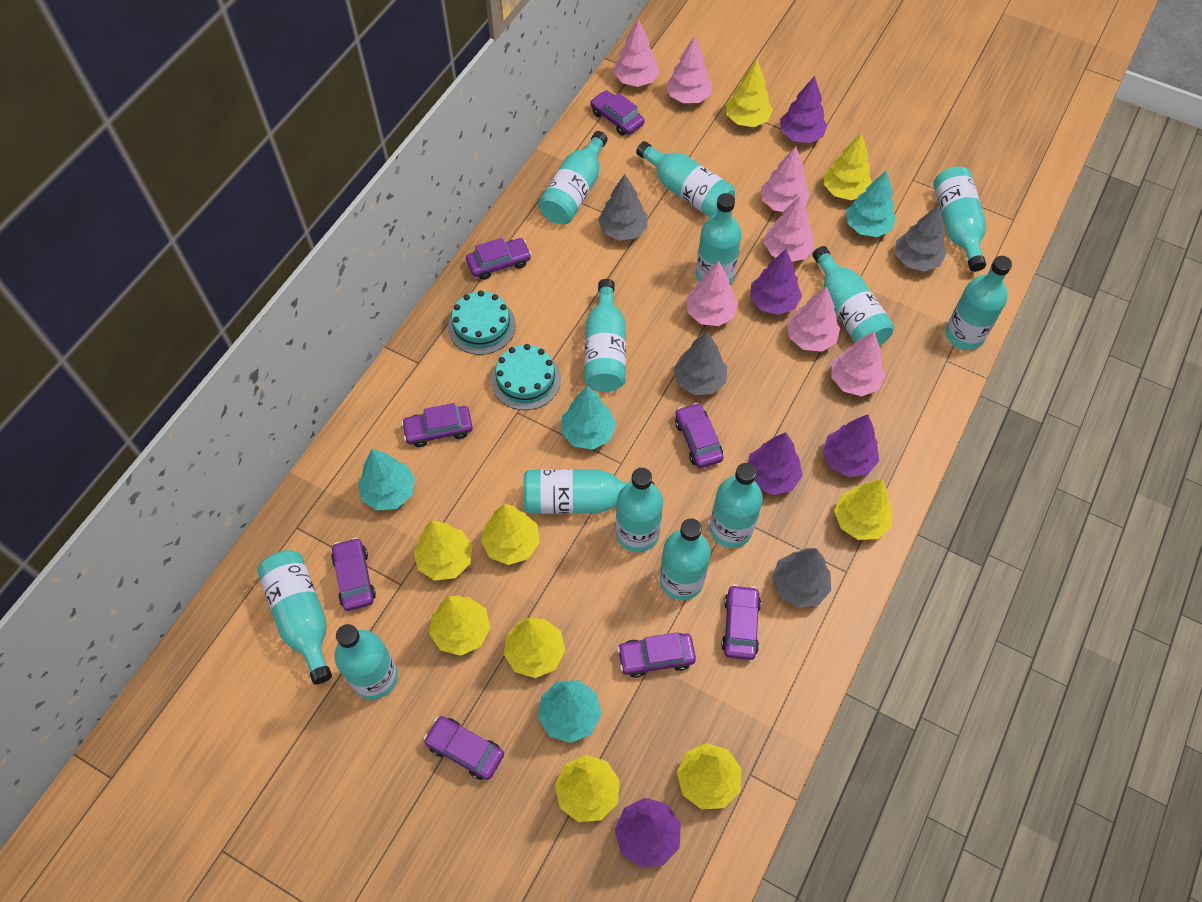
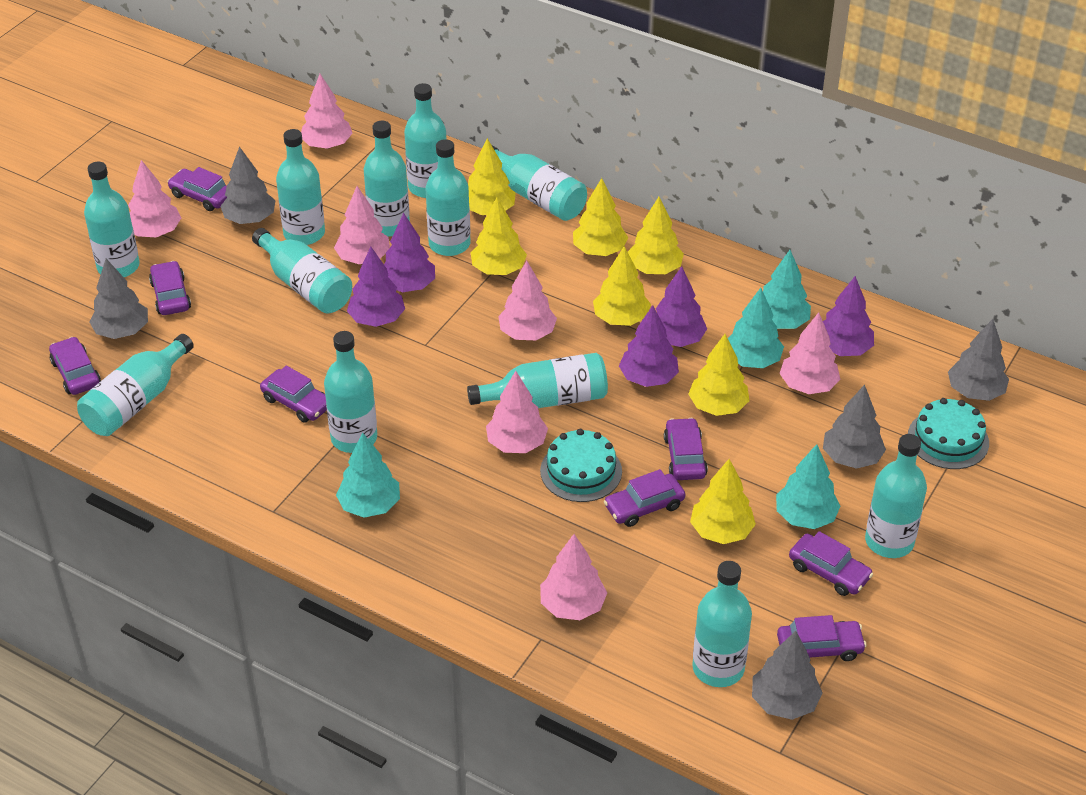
grey tree: 4 -> 5
turquoise bottle: 13 -> 12
yellow tree: 9 -> 7

